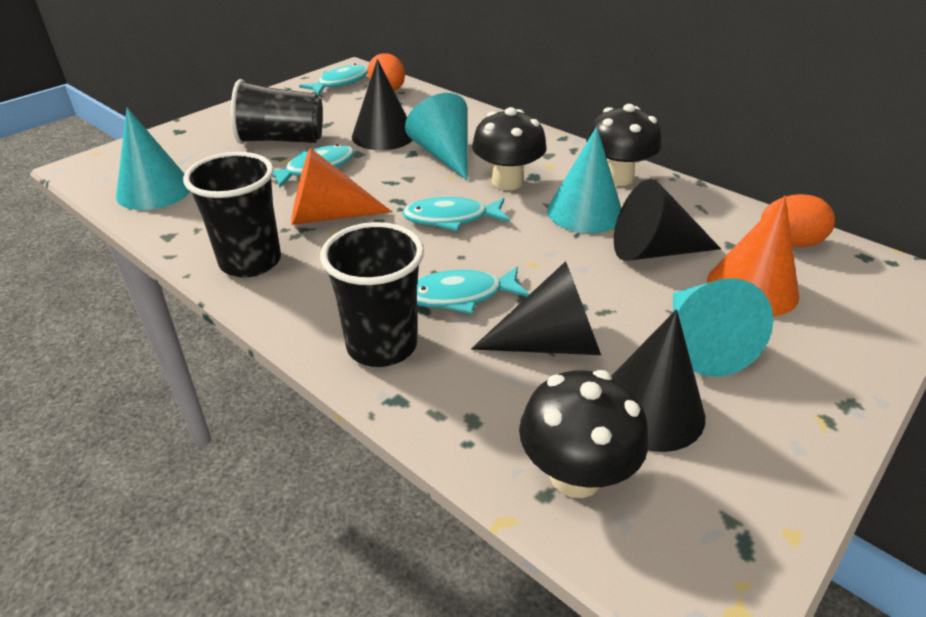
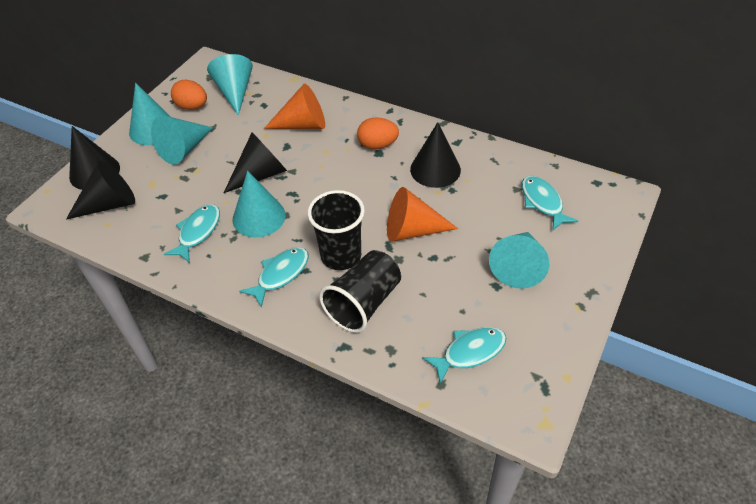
black cup: 3 -> 2
black mushroom: 3 -> 0
turquoise cone: 4 -> 5

